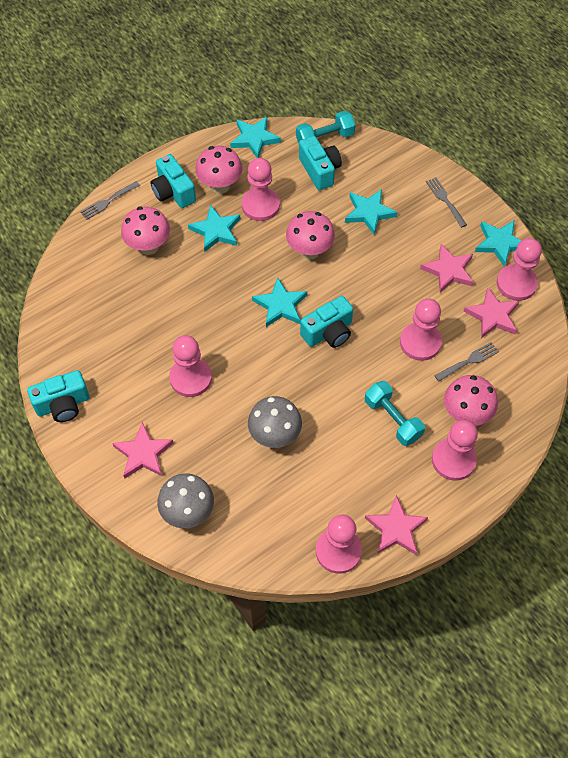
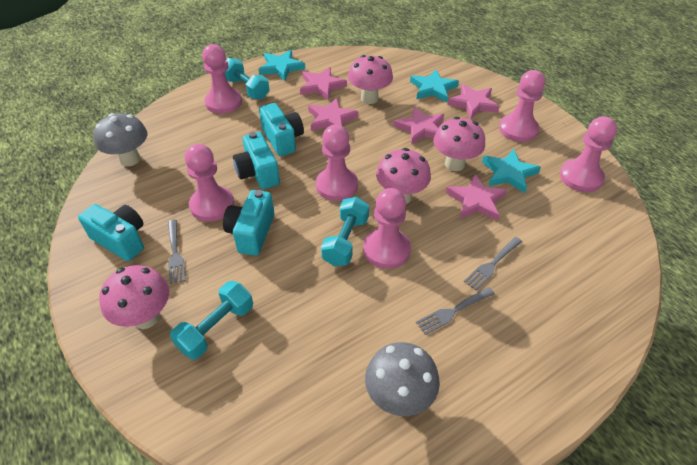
pink star: 4 -> 5
turquoise dumbbell: 2 -> 3
turquoise star: 5 -> 3

